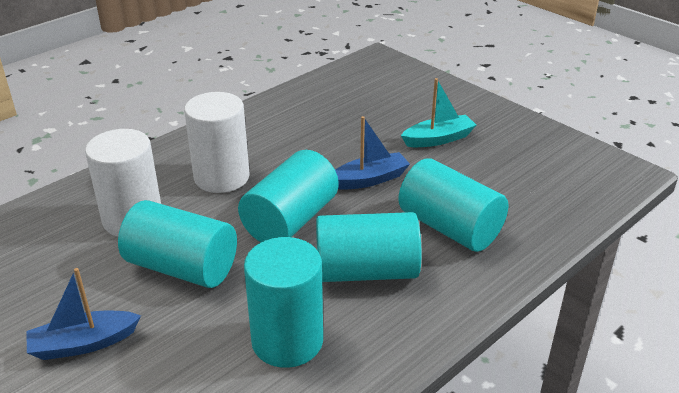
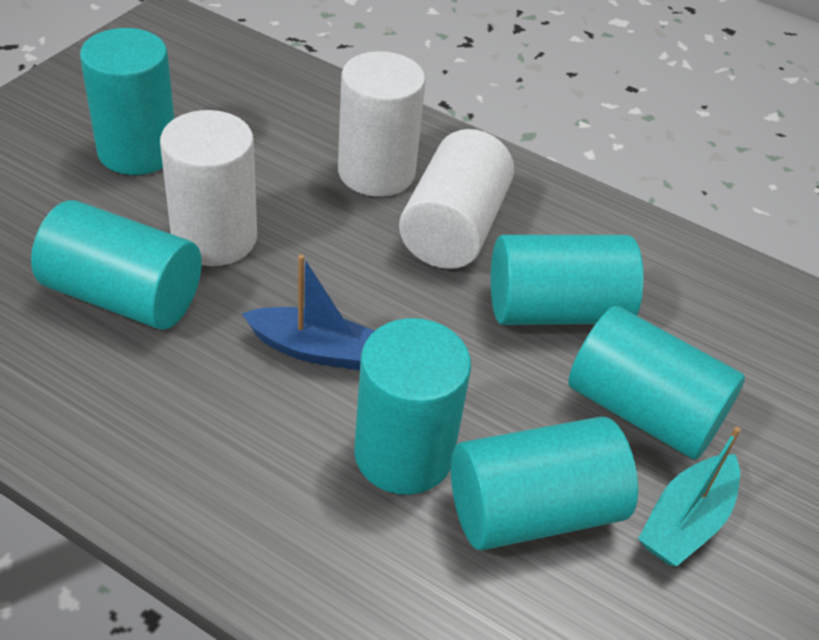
blue boat: 2 -> 1
turquoise cylinder: 5 -> 6
white cylinder: 2 -> 3

